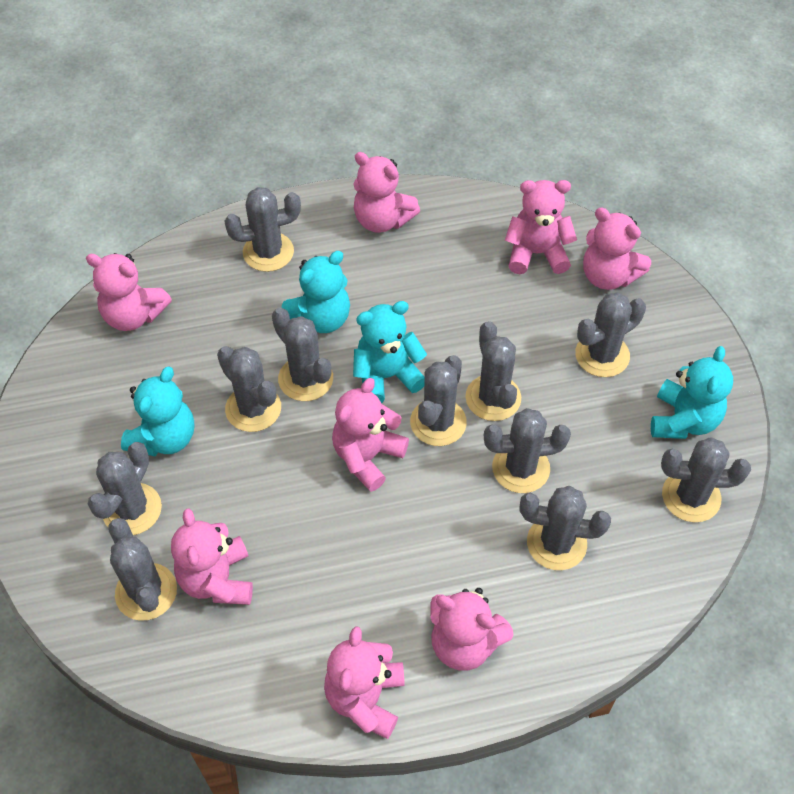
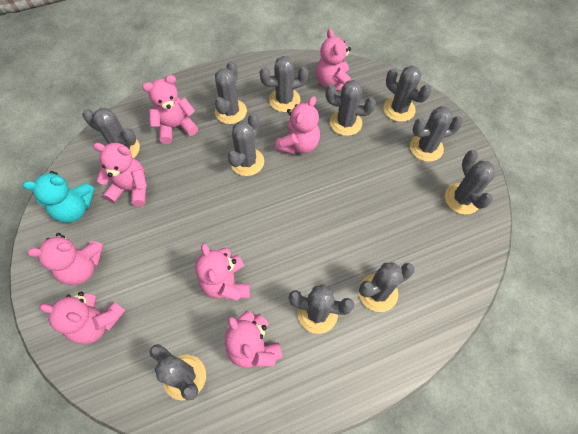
turquoise teddy bear: 4 -> 1

